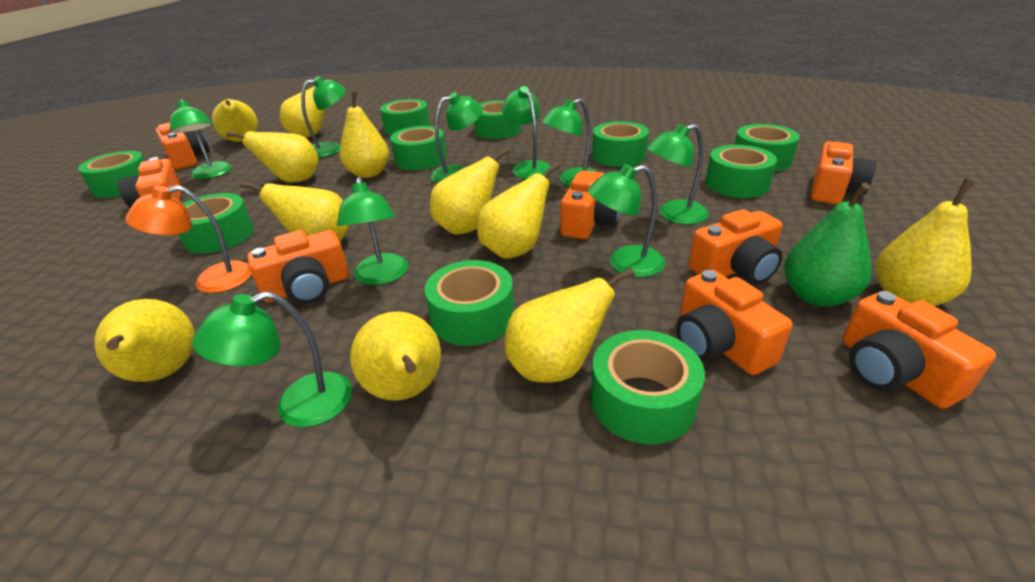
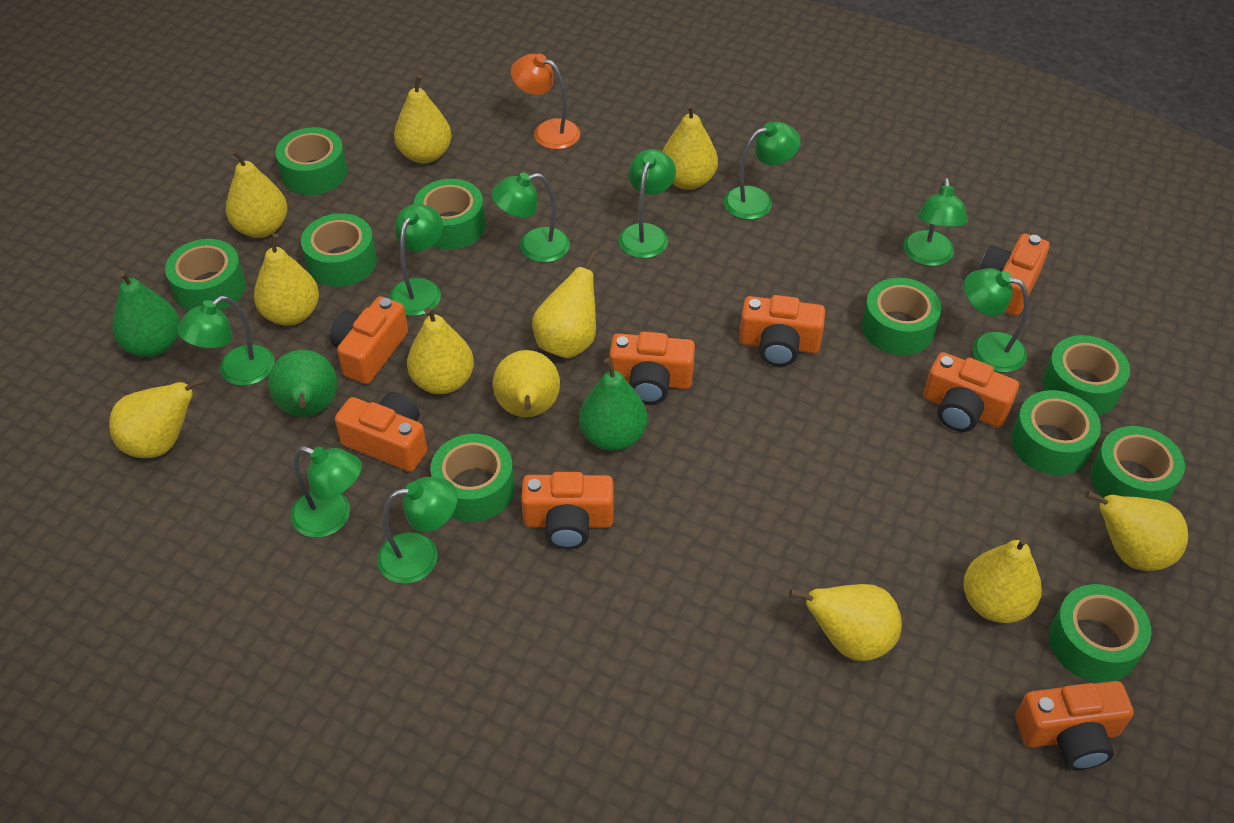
green pear: 1 -> 3

